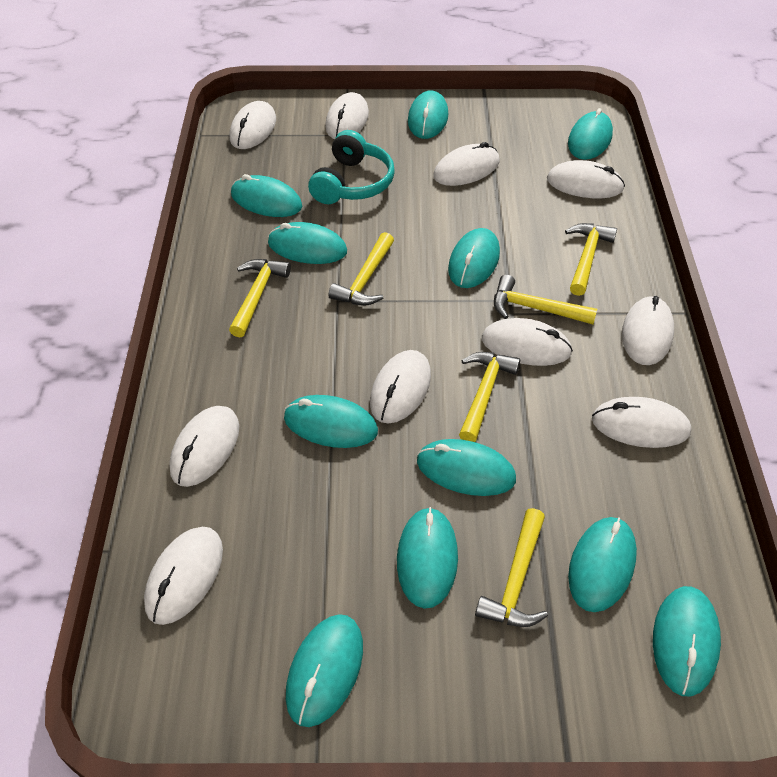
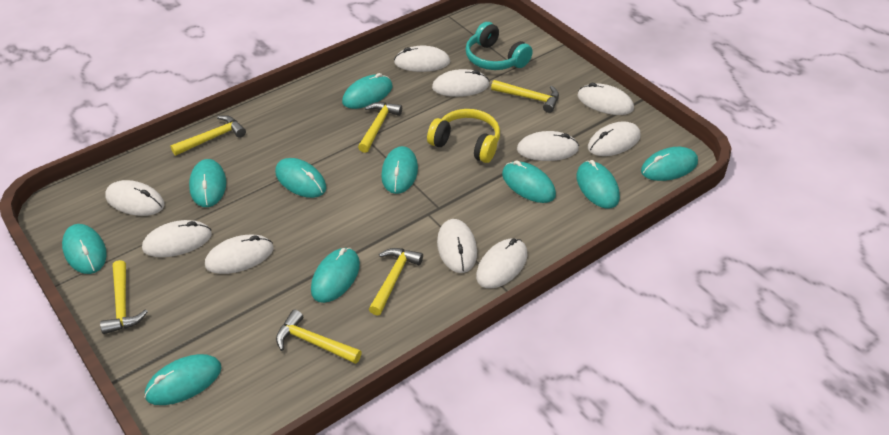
turquoise mouse: 11 -> 10
yellow headphones: 0 -> 1

